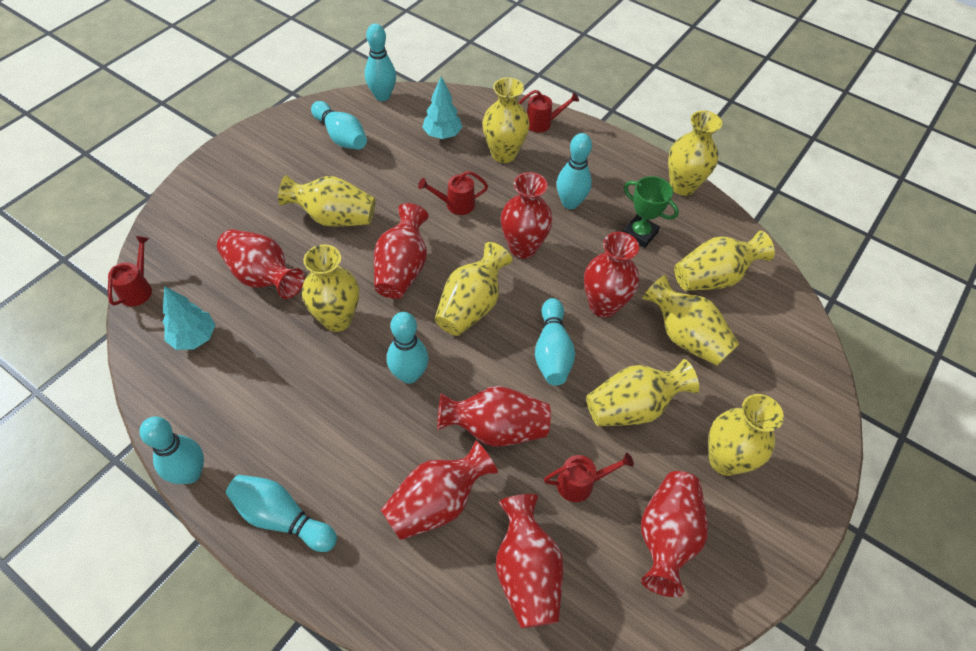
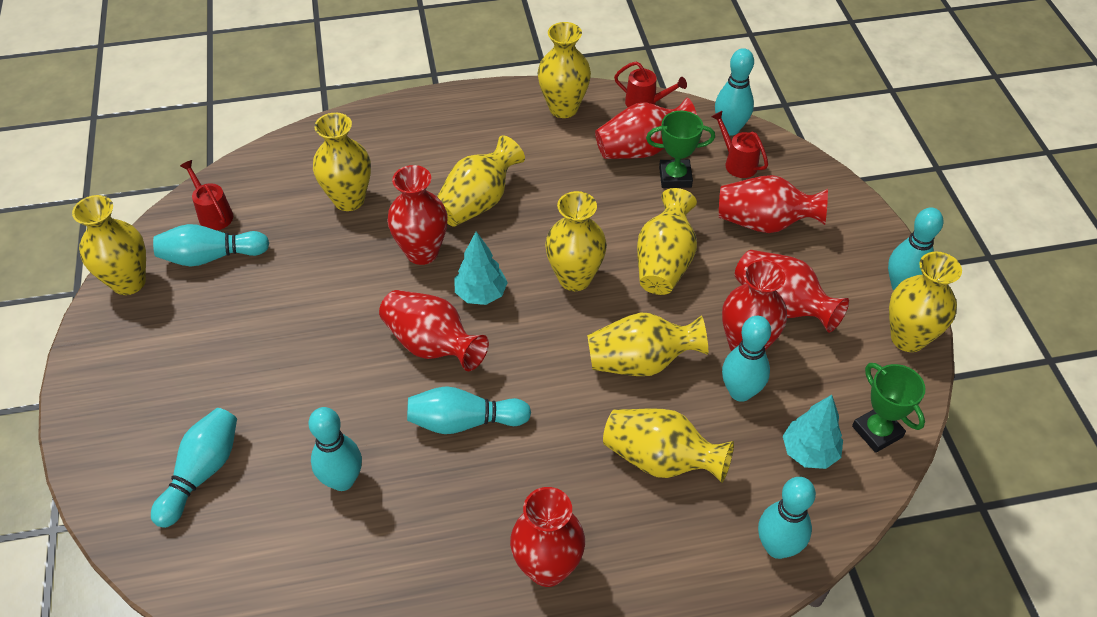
green trophy: 1 -> 2
red vase: 8 -> 7
red watering can: 4 -> 3
turquoise bowling pin: 7 -> 8

